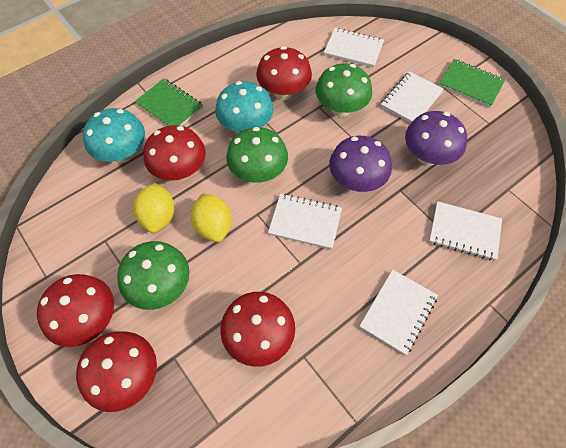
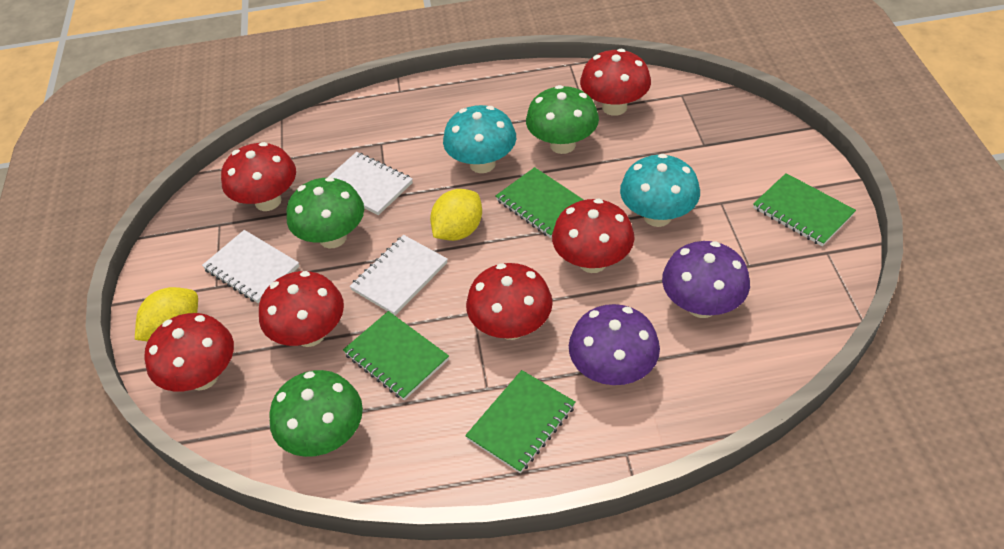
green notebook: 2 -> 4
red mushroom: 5 -> 6
white notebook: 5 -> 3

